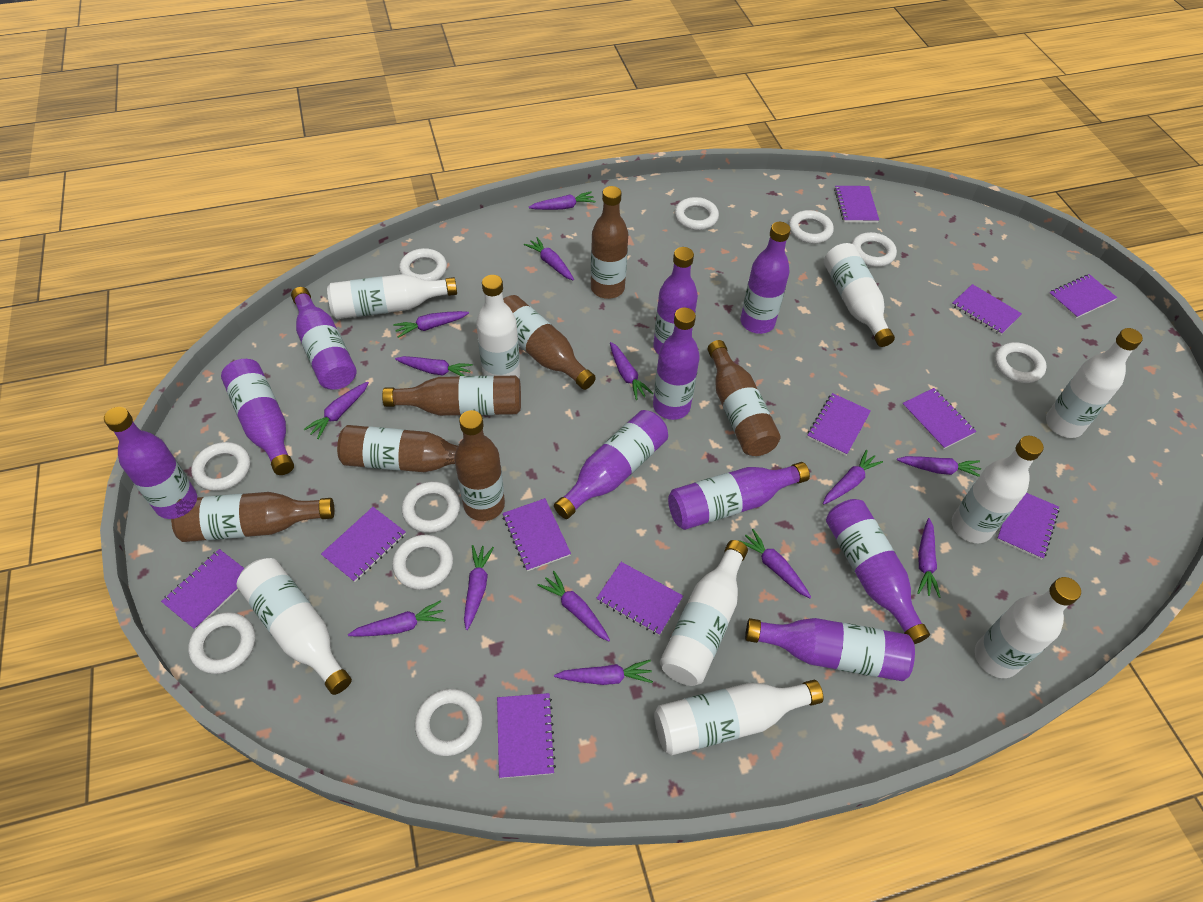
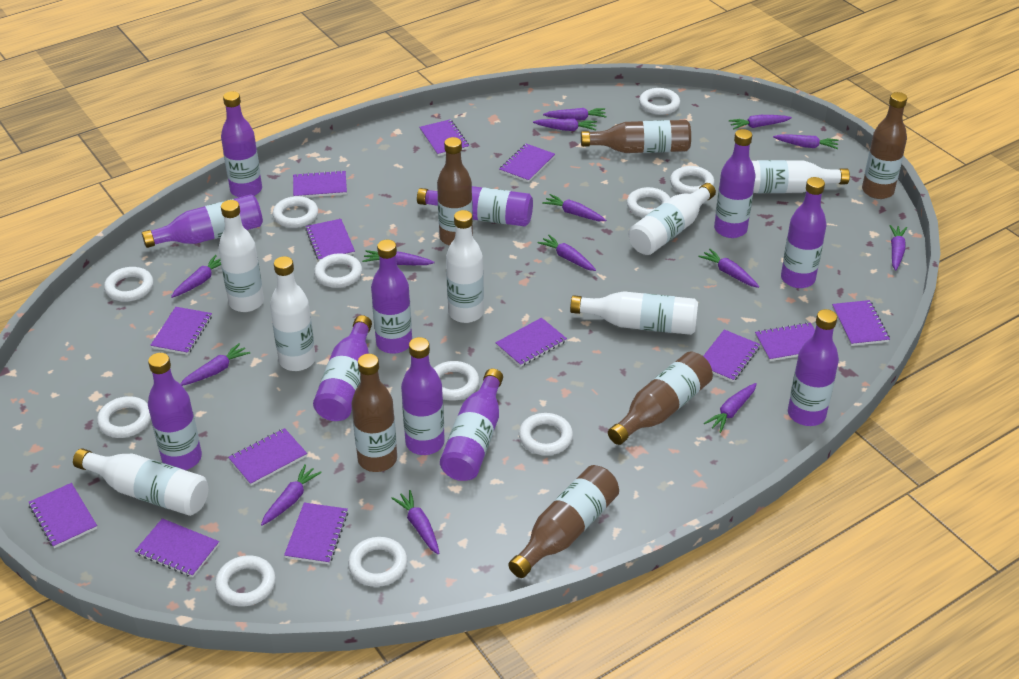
brown bottle: 7 -> 6
purple bottle: 10 -> 11
purple notebook: 11 -> 13
white bottle: 9 -> 7
white ring: 10 -> 11

